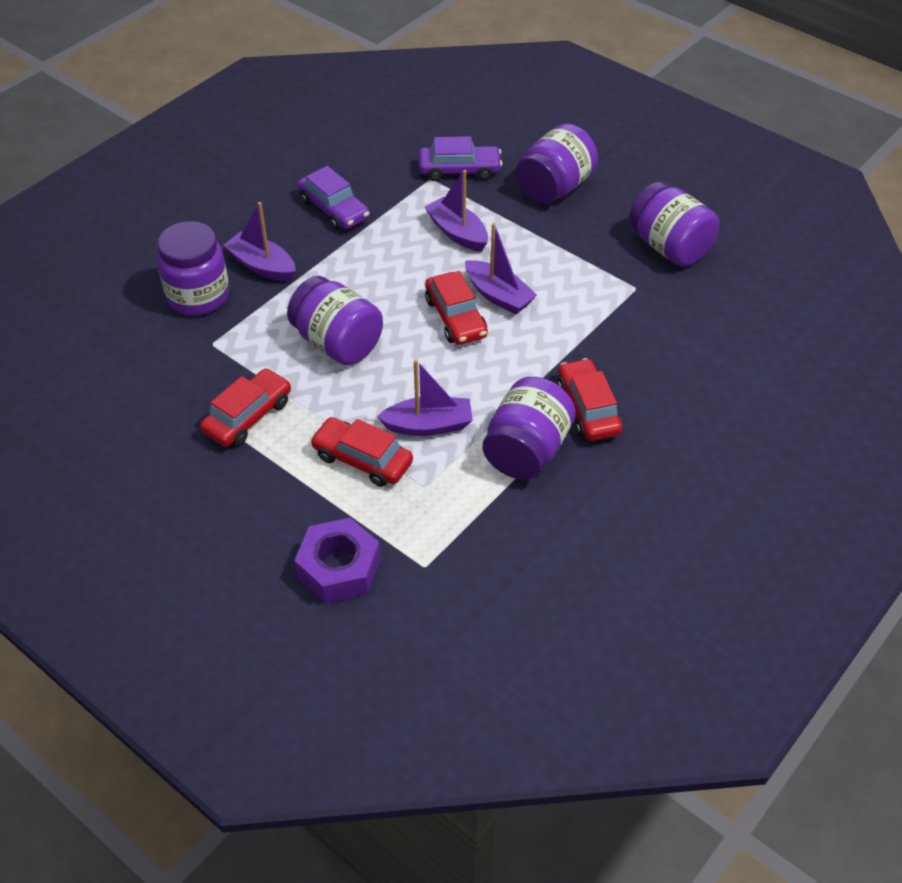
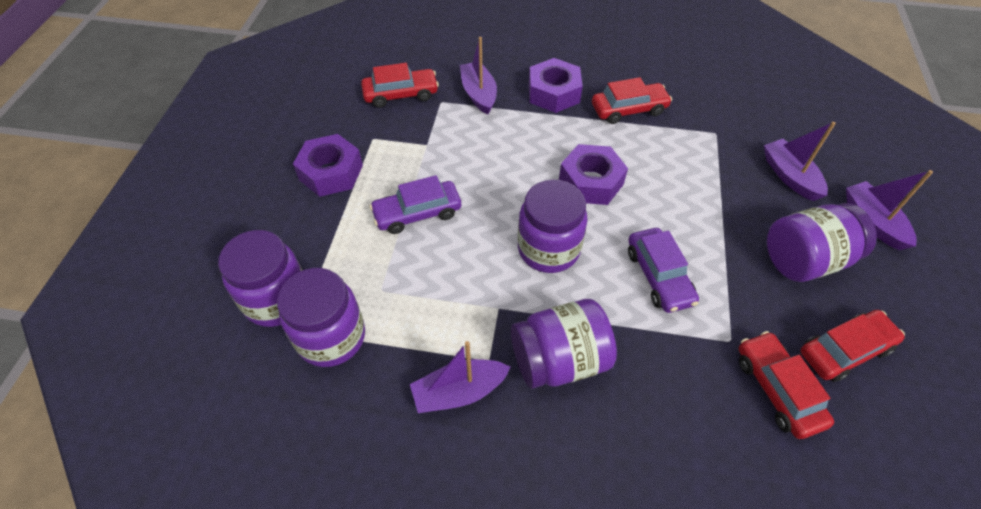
purple nut: 1 -> 3

